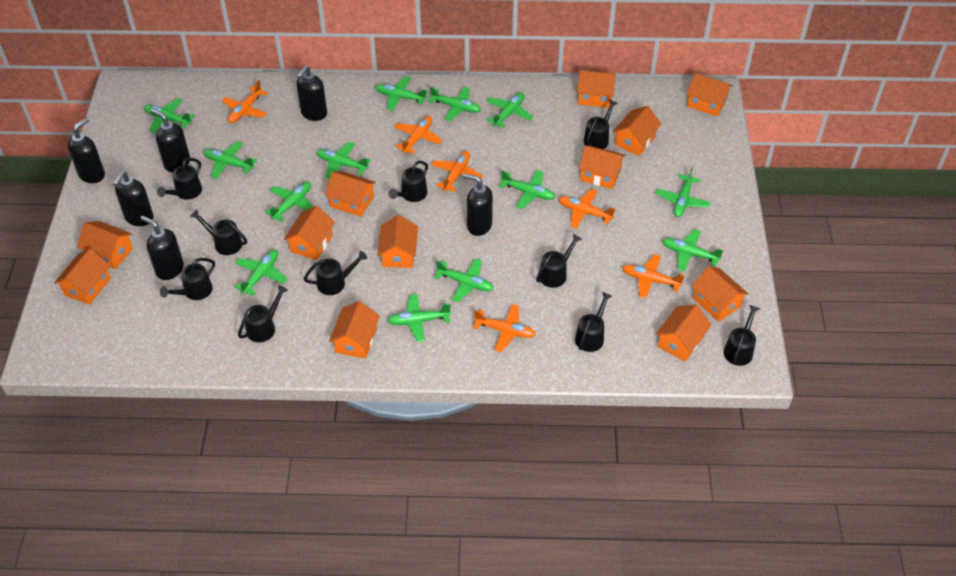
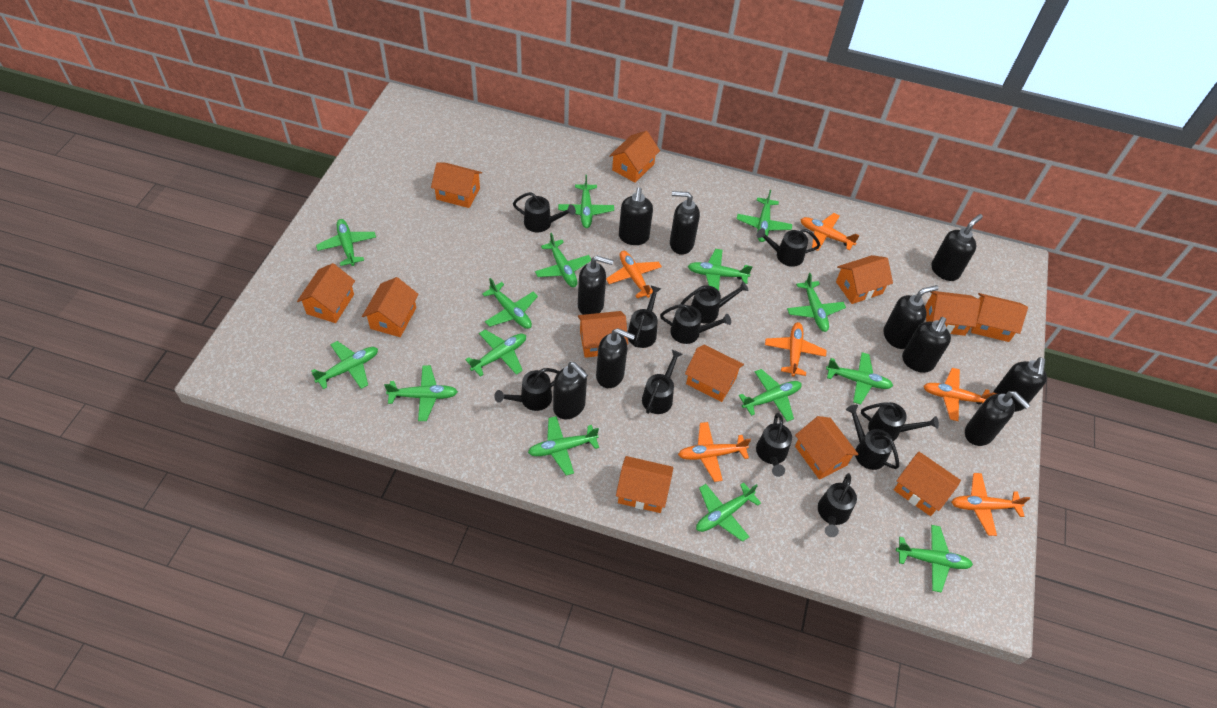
black soap dispenser: 6 -> 10
black watering can: 10 -> 11
green plane: 13 -> 15

